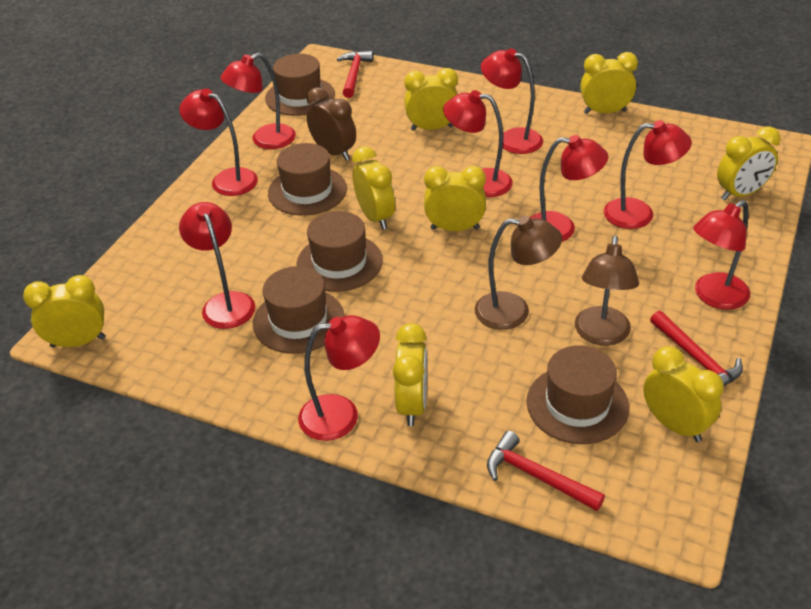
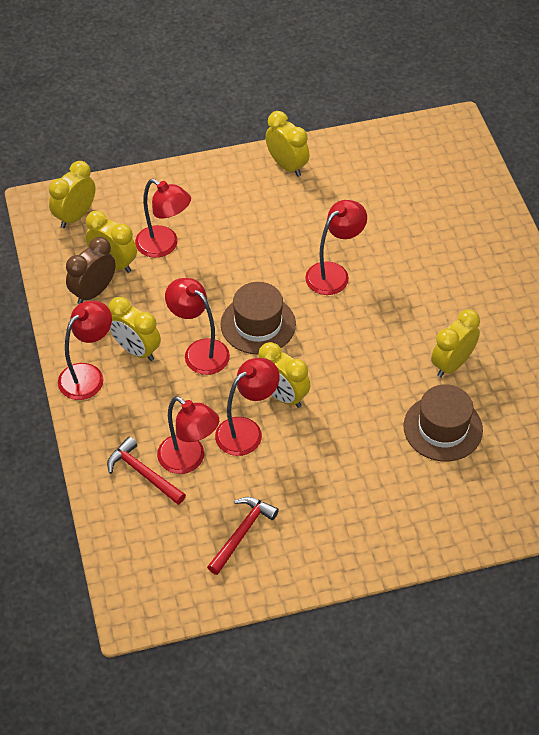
brown hat: 5 -> 2
brown lamp: 2 -> 0
red hammer: 3 -> 2
red lamp: 9 -> 6
yellow clock: 8 -> 6

